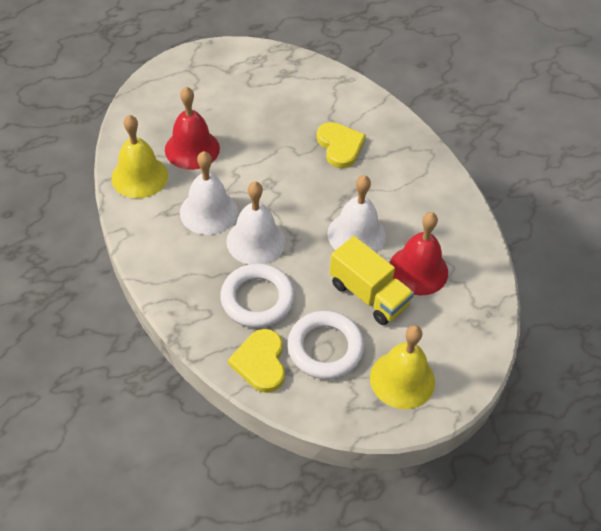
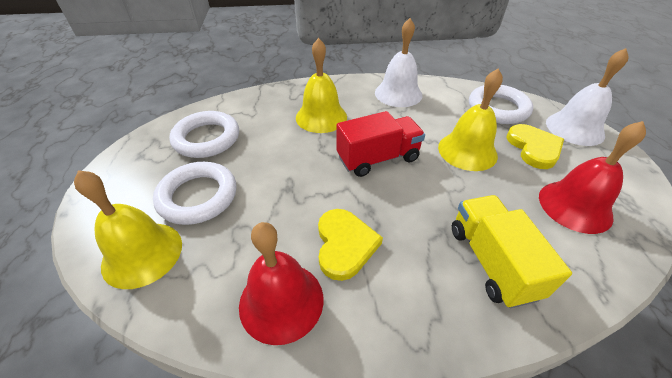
red truck: 0 -> 1
white bell: 3 -> 2
white ring: 2 -> 3
yellow bell: 2 -> 3

